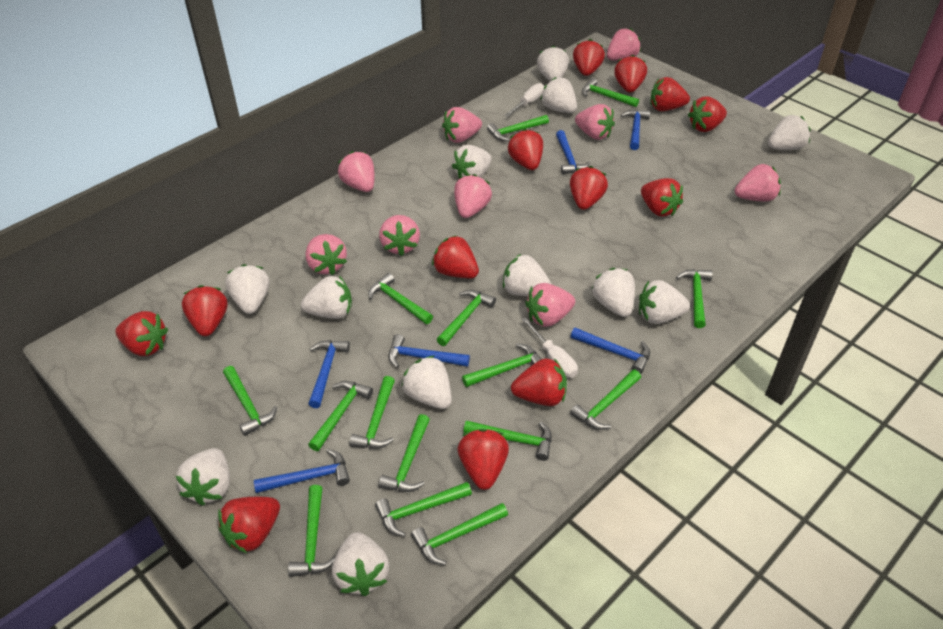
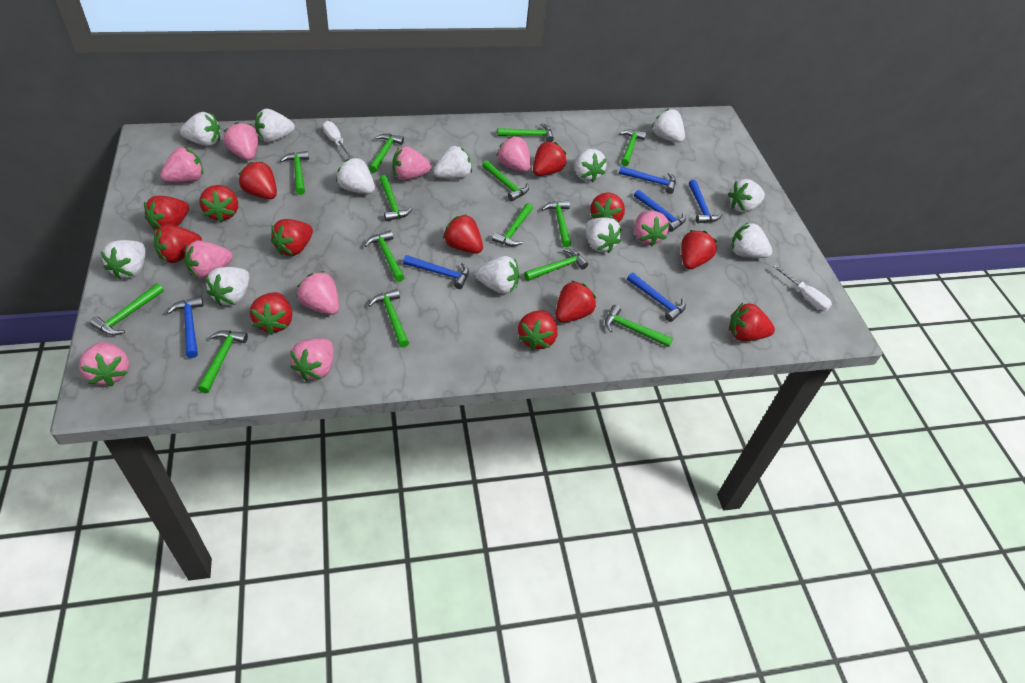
green hammer: 15 -> 14

